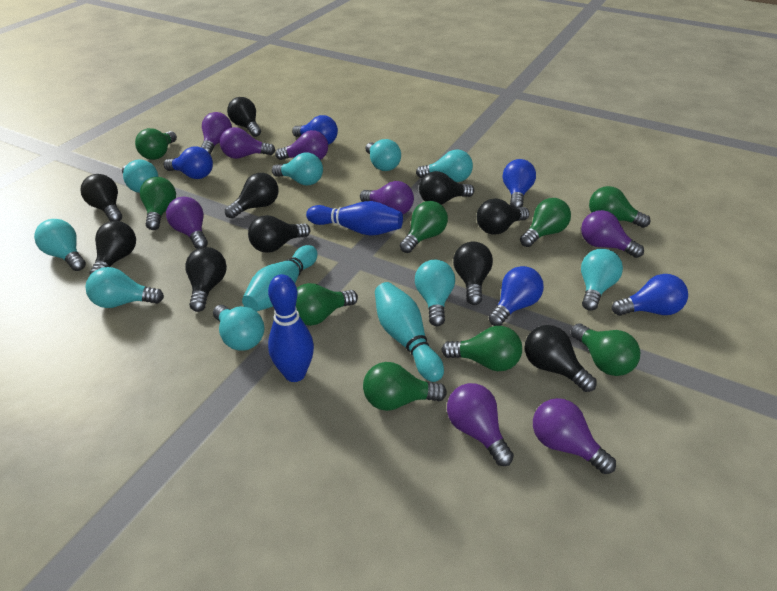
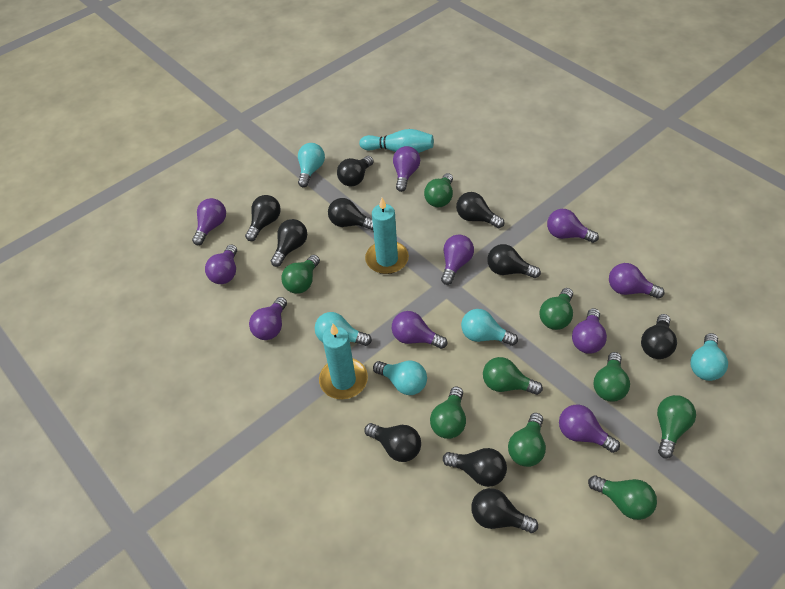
blue bowling pin: 2 -> 0
blue light bulb: 5 -> 0
purple light bulb: 8 -> 10
turquoise bowling pin: 2 -> 1
turquoise candle: 0 -> 2
turquoise light bulb: 9 -> 5

